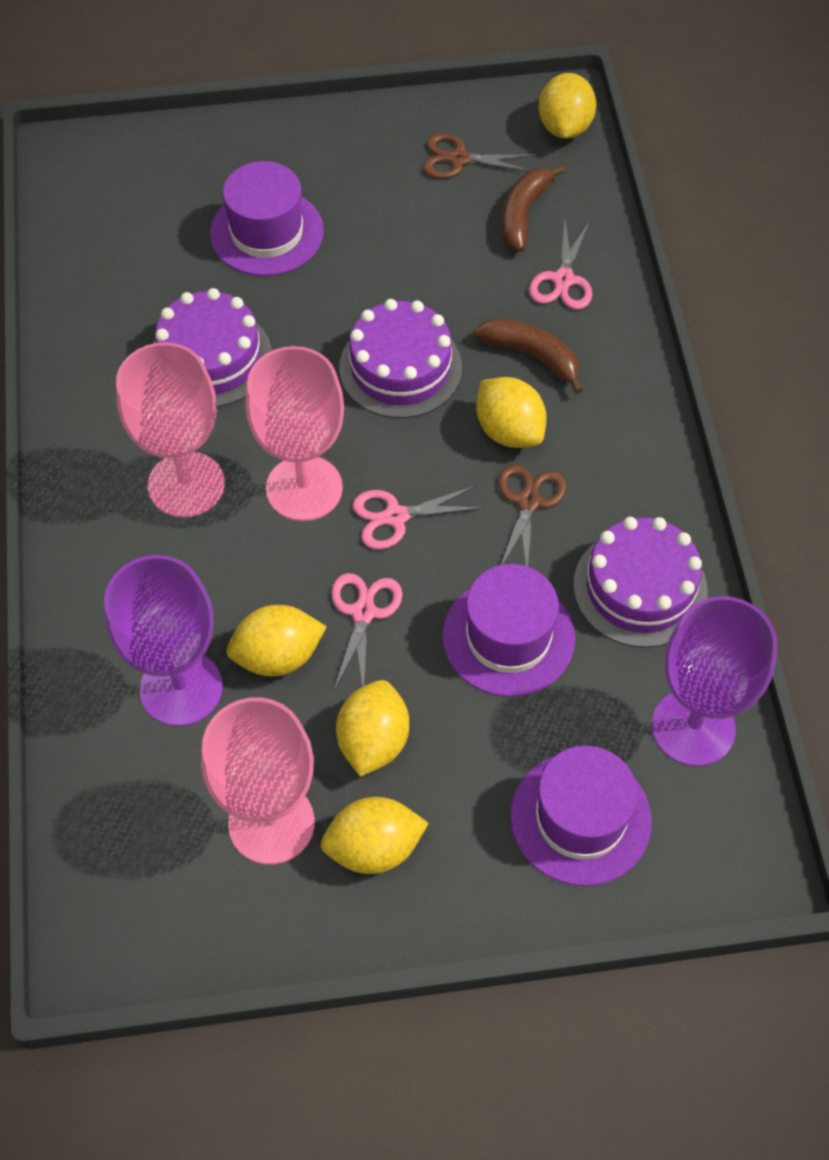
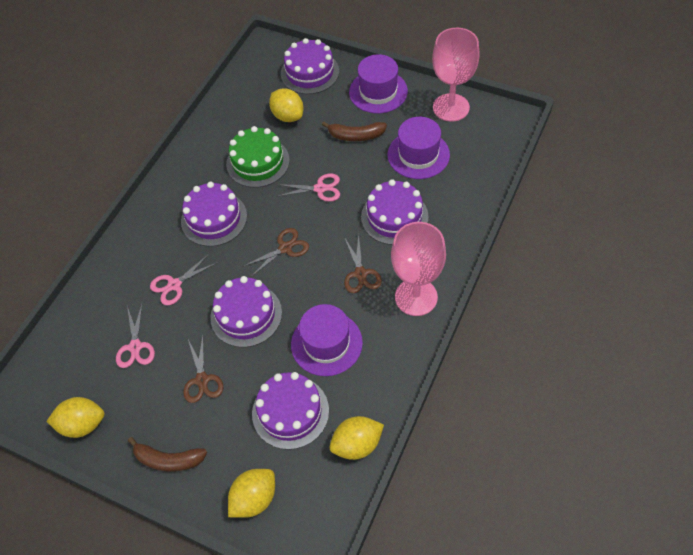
brown scissors: 2 -> 3
green cake: 0 -> 1
pink goblet: 3 -> 2
purple cake: 3 -> 5
purple goblet: 2 -> 0
yellow lemon: 5 -> 4

